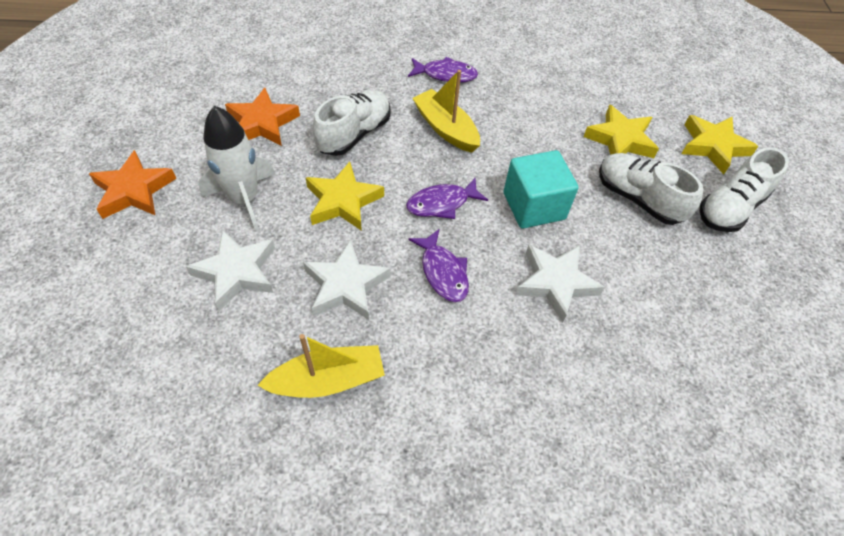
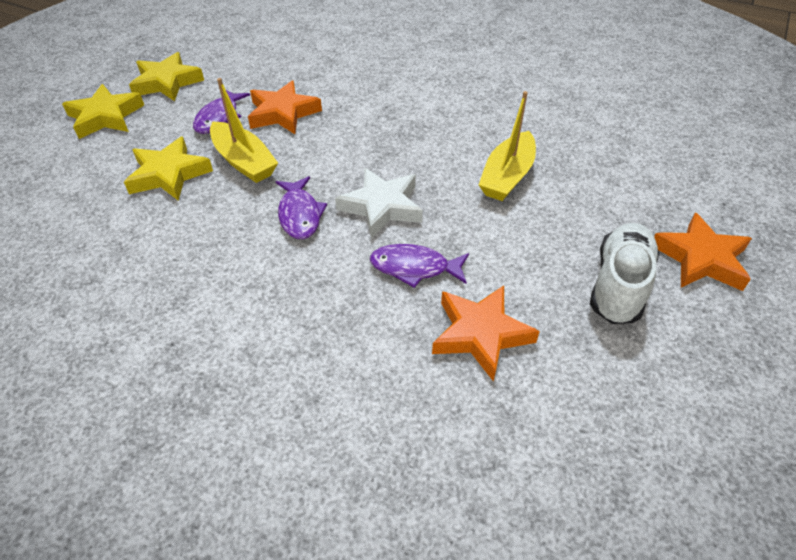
orange star: 2 -> 3
turquoise cube: 1 -> 0
white rocket: 1 -> 0
white shoe: 3 -> 1
white star: 3 -> 1

